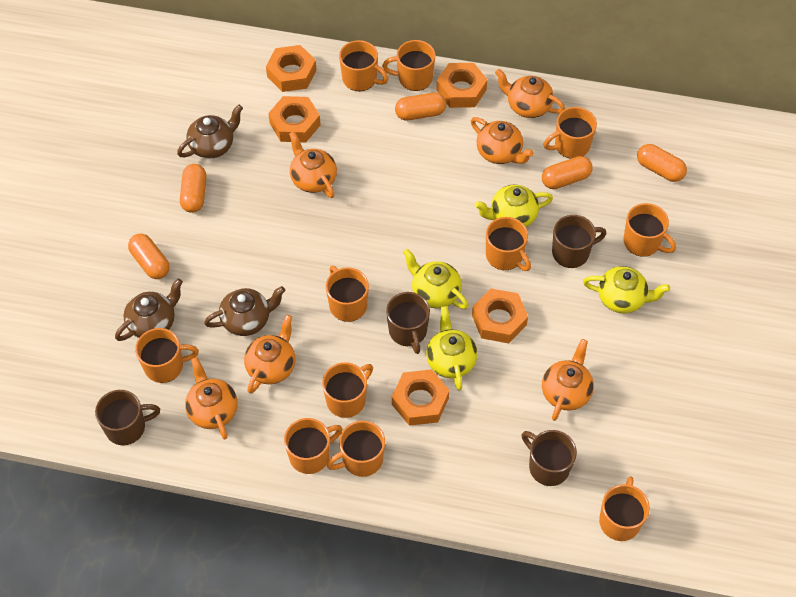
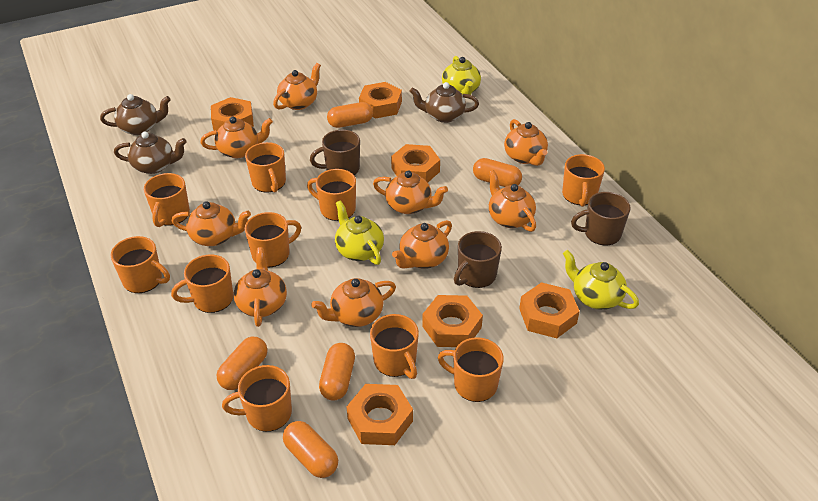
brown mug: 4 -> 3
orange mug: 11 -> 10
orange nut: 5 -> 6
orange teapot: 6 -> 9
yellow teapot: 4 -> 3

